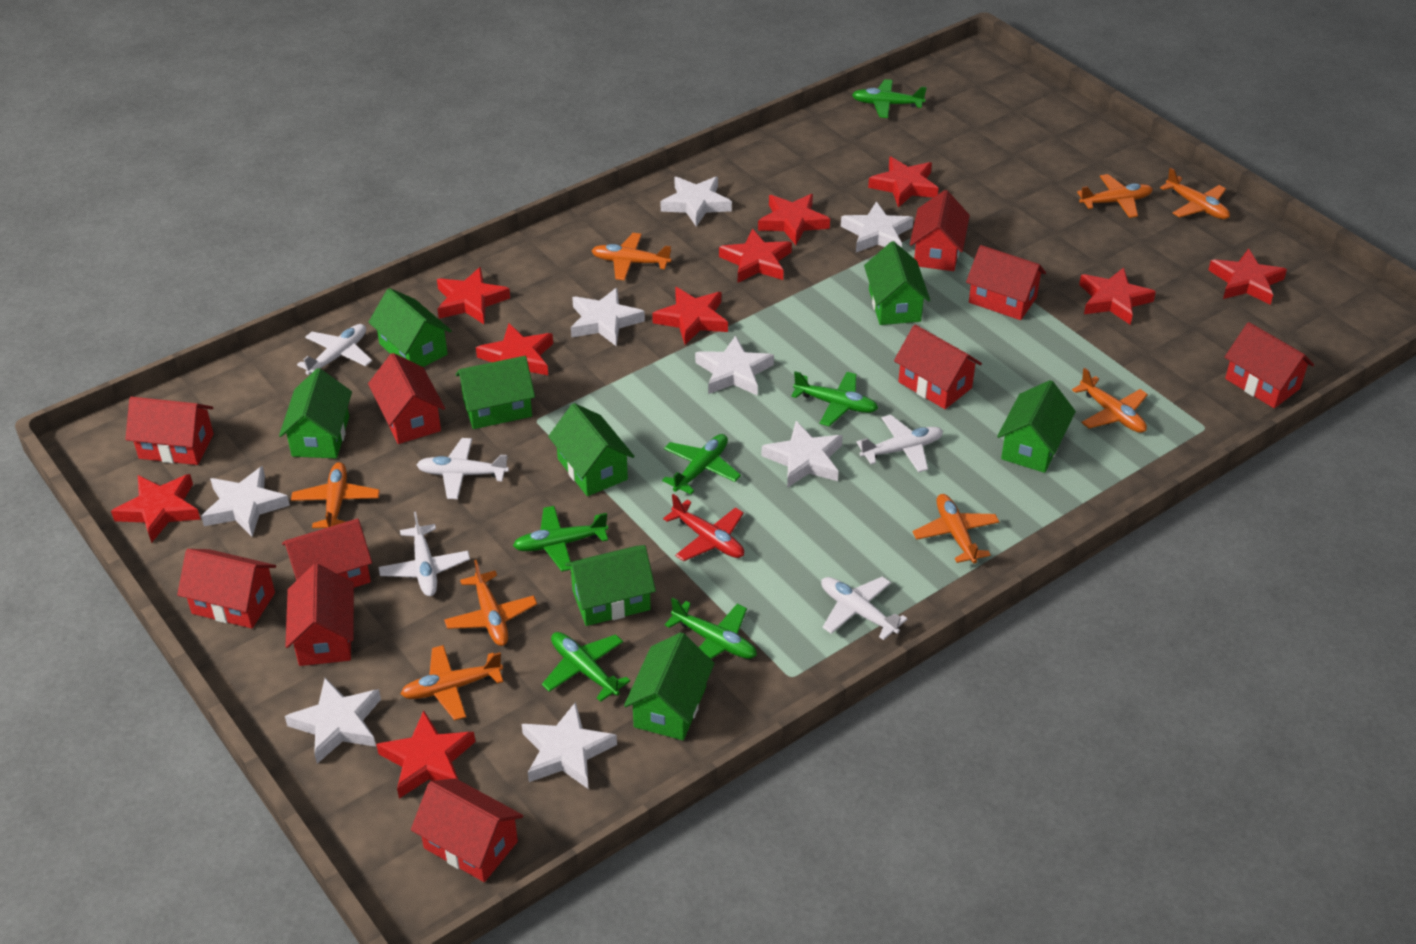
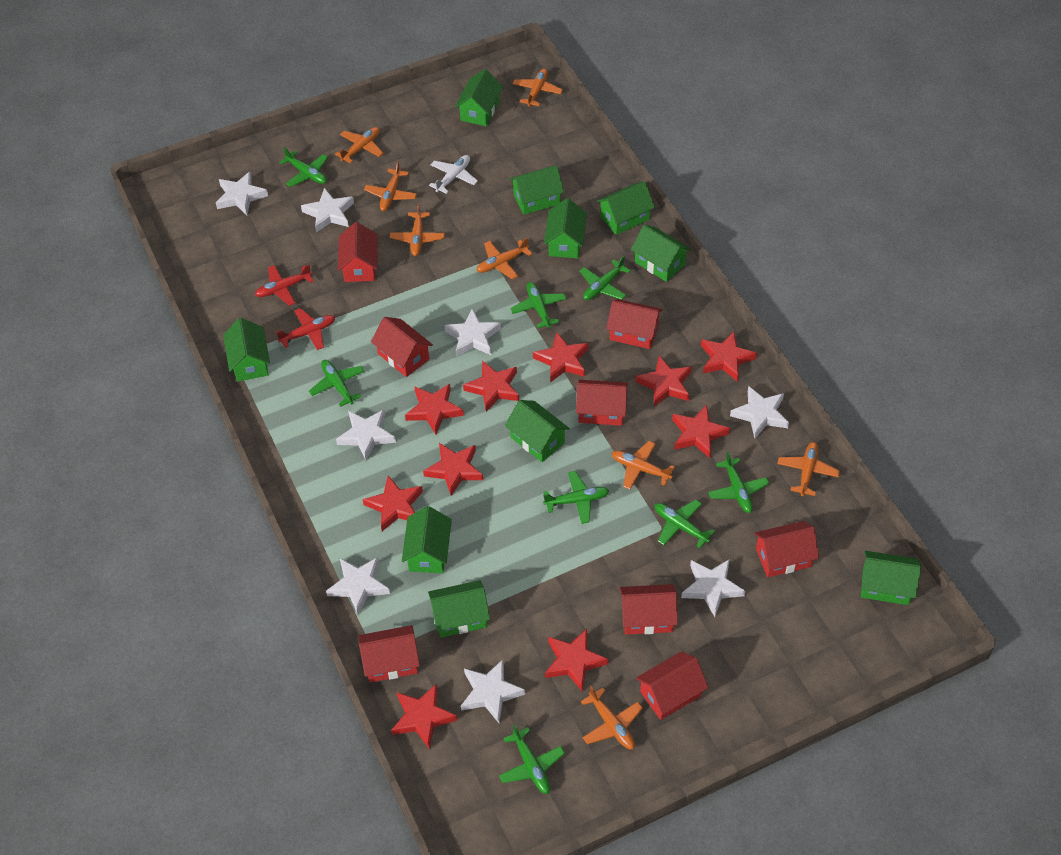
green house: 8 -> 10
green plane: 6 -> 8
red house: 10 -> 8
red plane: 1 -> 2
white plane: 5 -> 1

